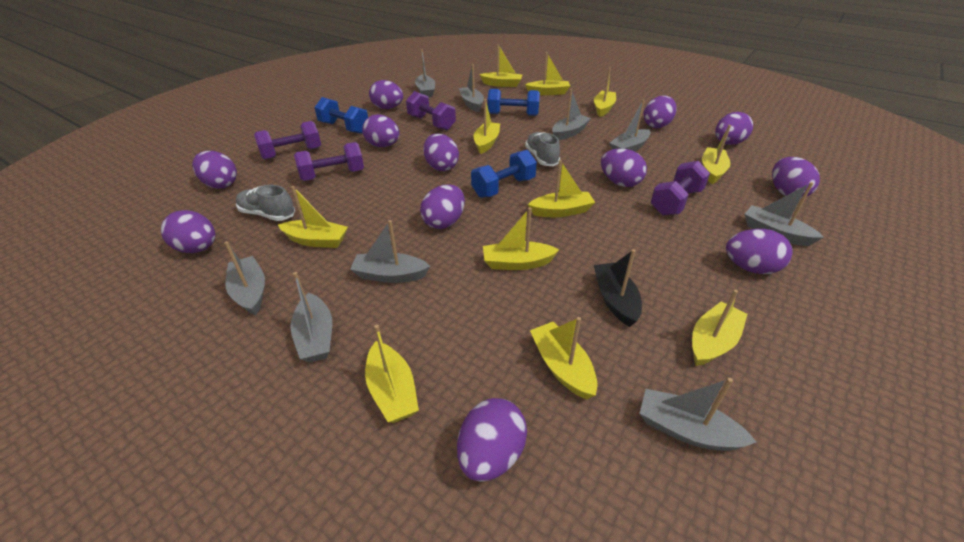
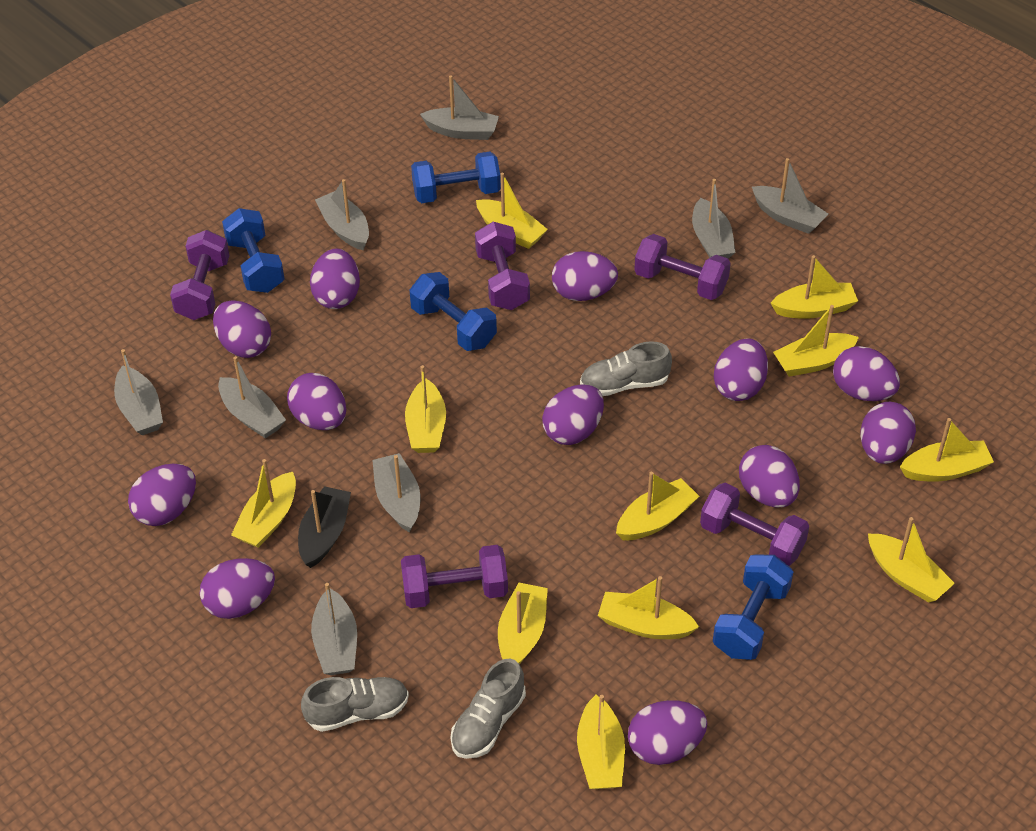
blue dumbbell: 3 -> 4
grey boat: 9 -> 8
grey shoe: 2 -> 3
purple dumbbell: 4 -> 5

